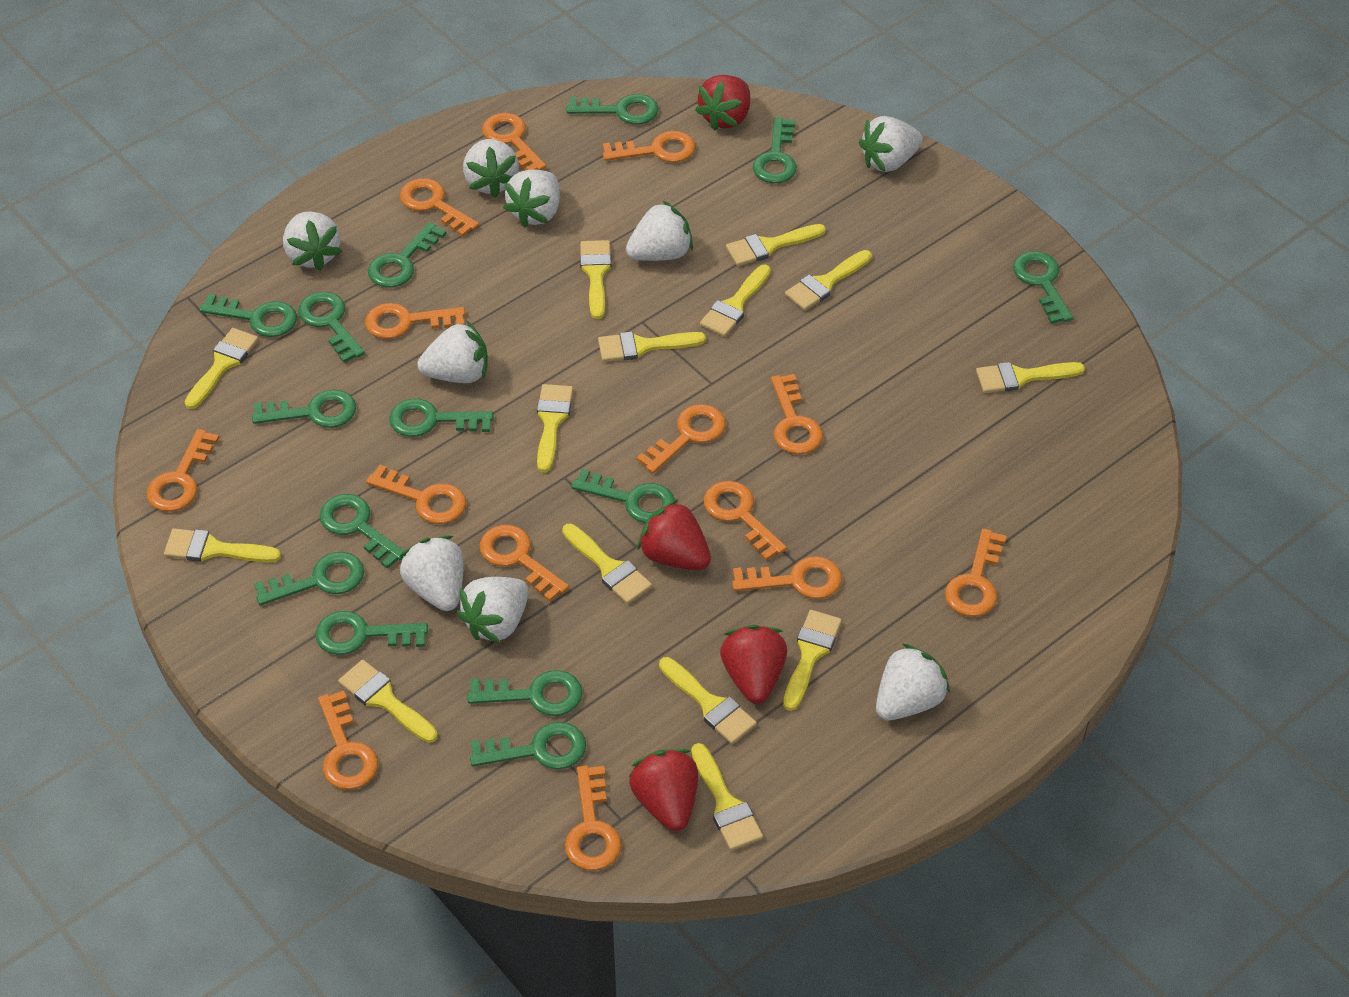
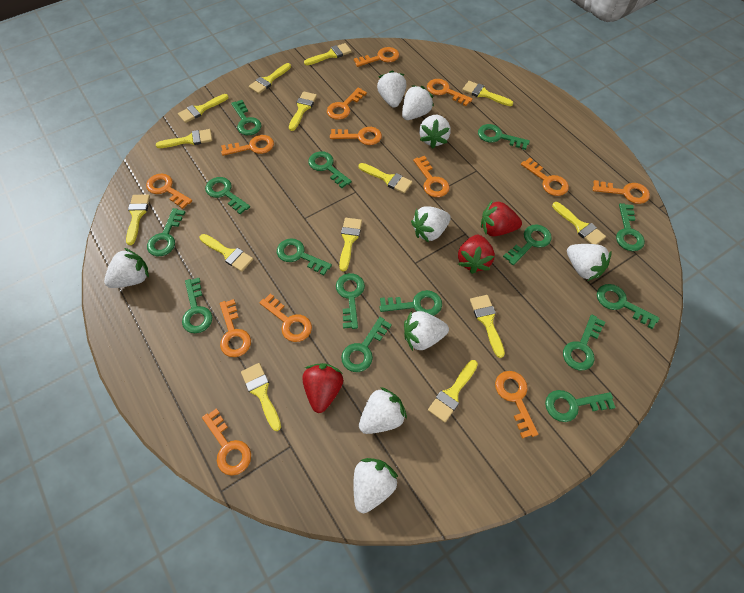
green key: 14 -> 15
orange key: 14 -> 13
red strawberry: 4 -> 3

